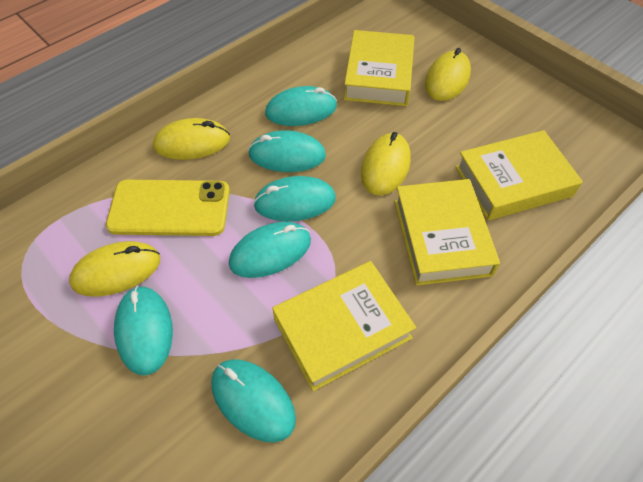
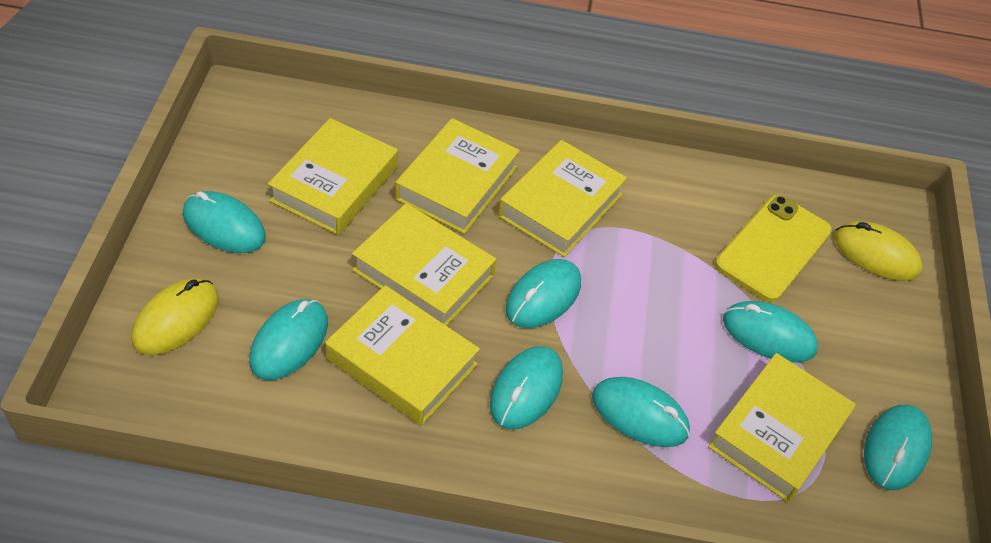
turquoise mouse: 6 -> 7
yellow book: 4 -> 6
yellow mouse: 4 -> 2

